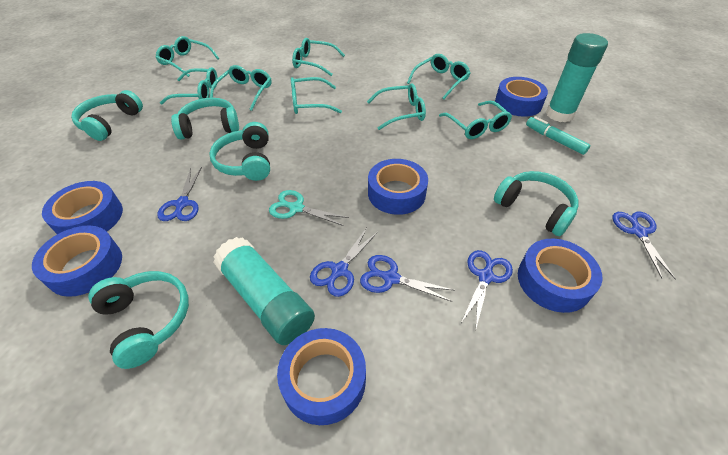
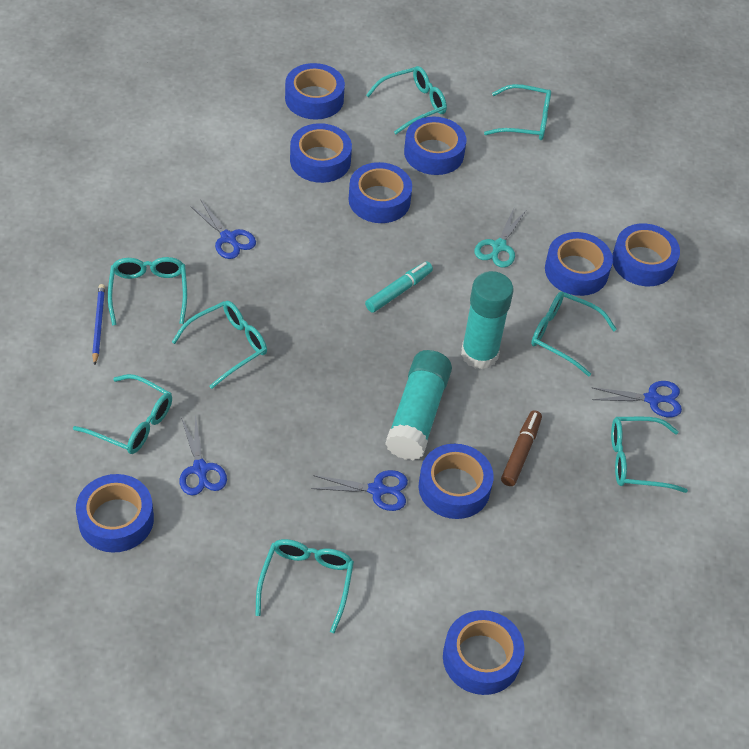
blue pencil: 0 -> 1
blue scissors: 5 -> 4
blue tape: 6 -> 9
brown marker: 0 -> 1
turquoise headphones: 5 -> 0

